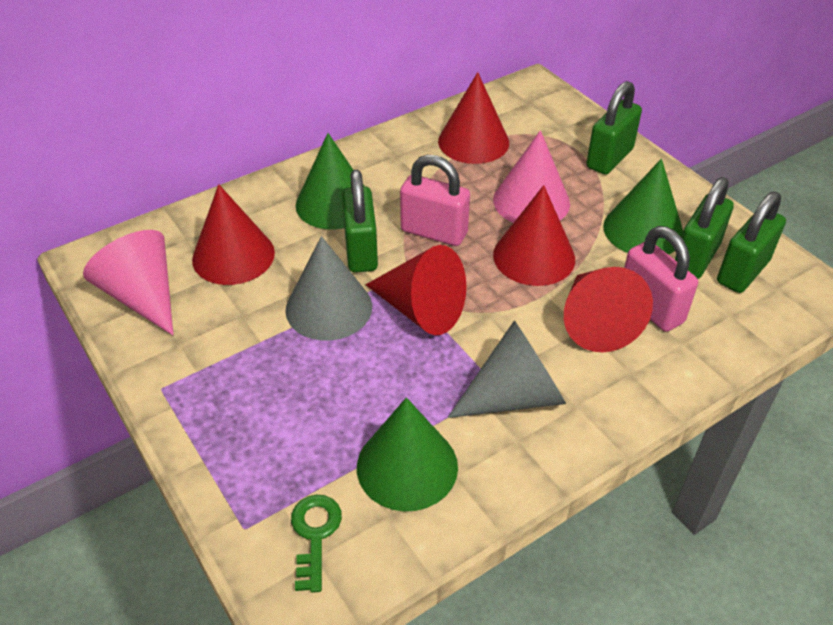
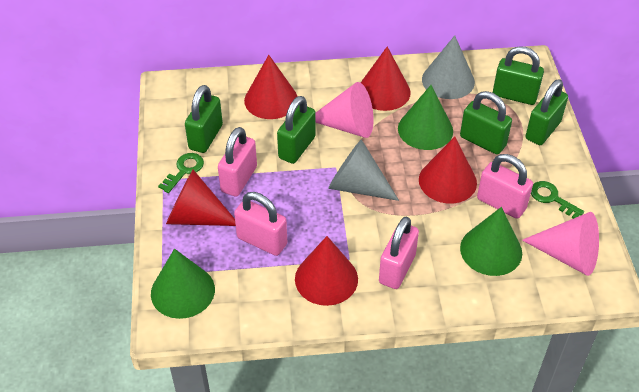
green key: 1 -> 2
green padlock: 4 -> 5
pink padlock: 2 -> 4

